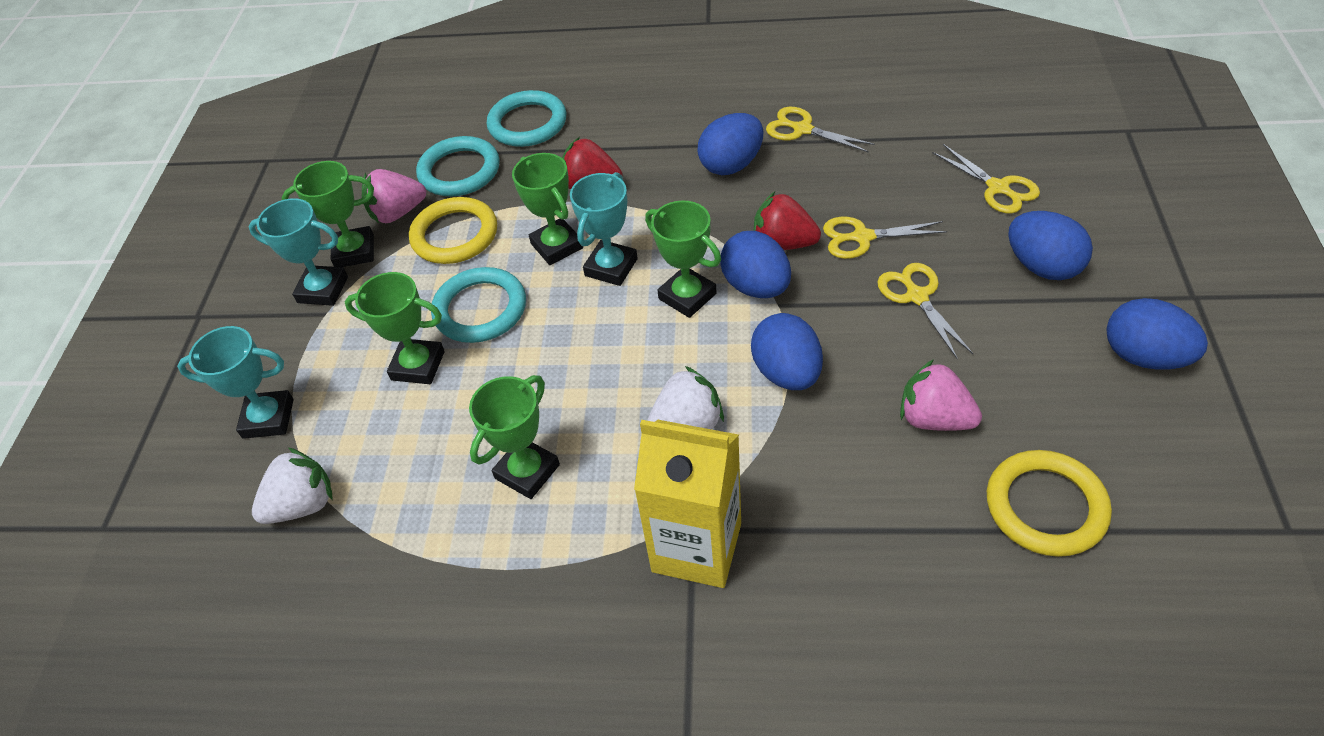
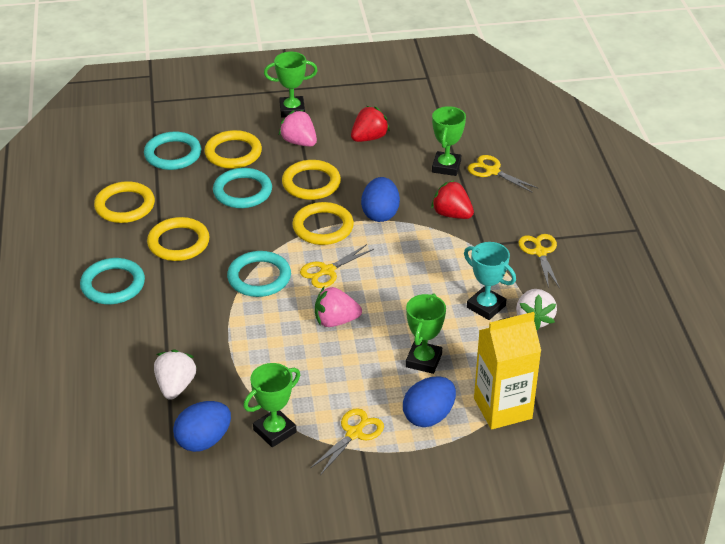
blue egg: 5 -> 3
green trophy: 5 -> 4
turquoise ring: 3 -> 4
turquoise trophy: 3 -> 1
yellow ring: 2 -> 5

